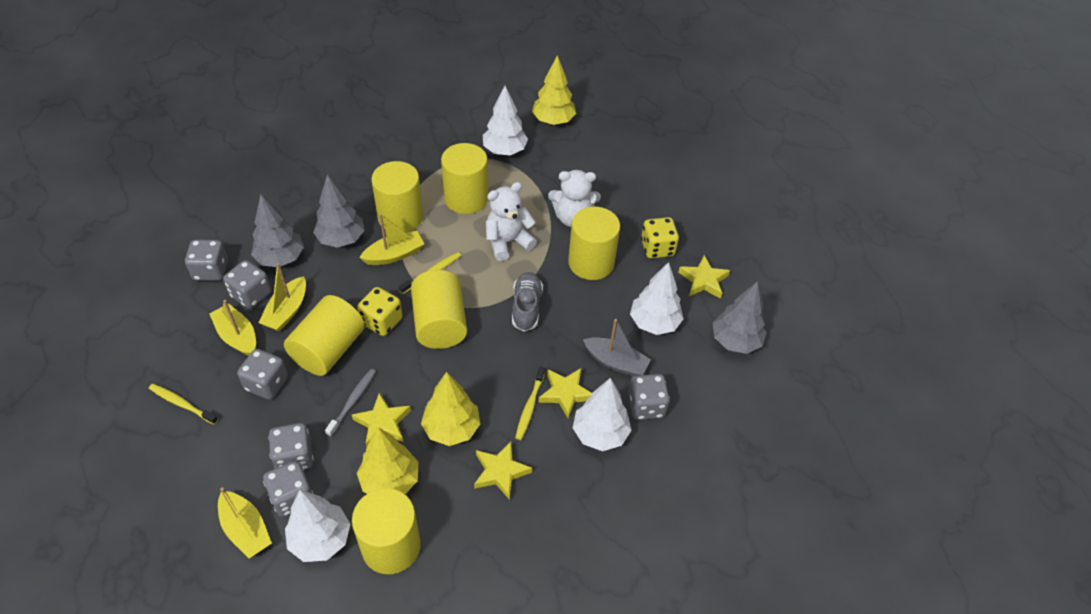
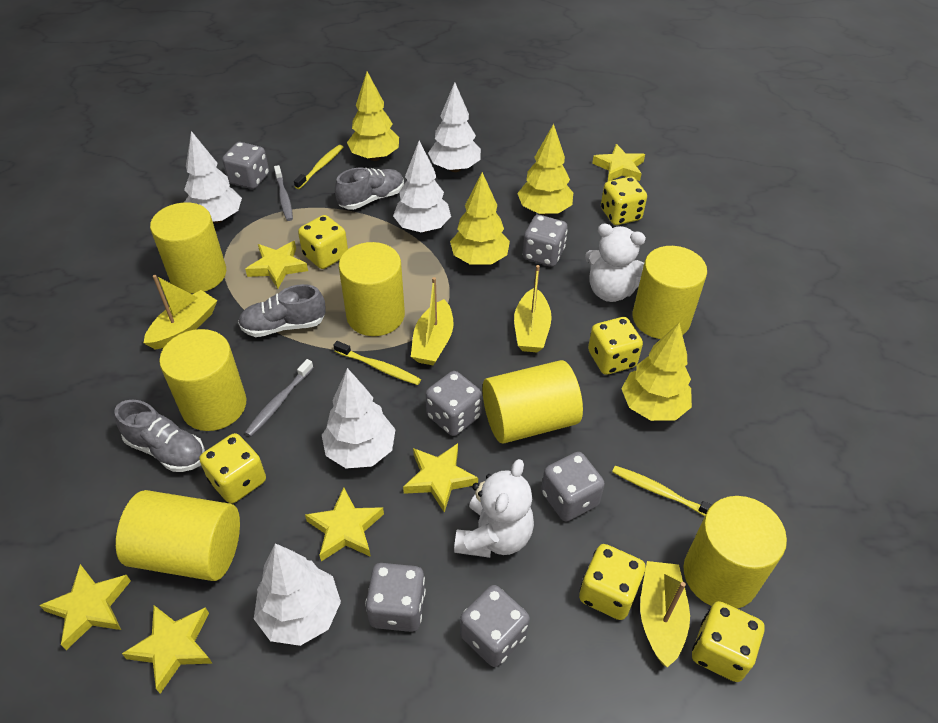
grey boat: 1 -> 0
grey shoe: 1 -> 3
grey toothbrush: 1 -> 2
grey tree: 3 -> 0
white tree: 4 -> 5
yellow cylinder: 6 -> 7
yellow dice: 2 -> 6
yellow star: 4 -> 6
yellow tree: 3 -> 4

